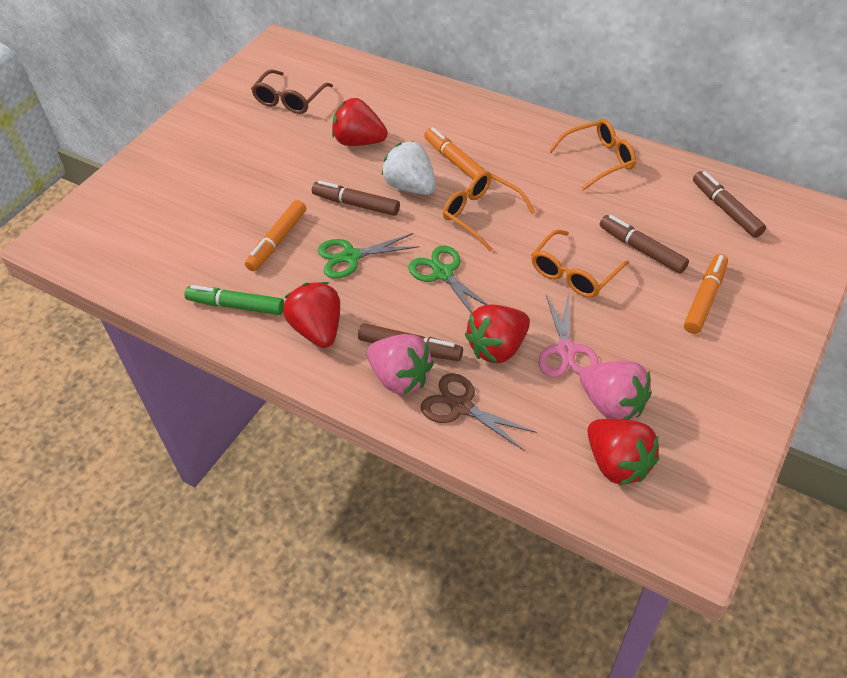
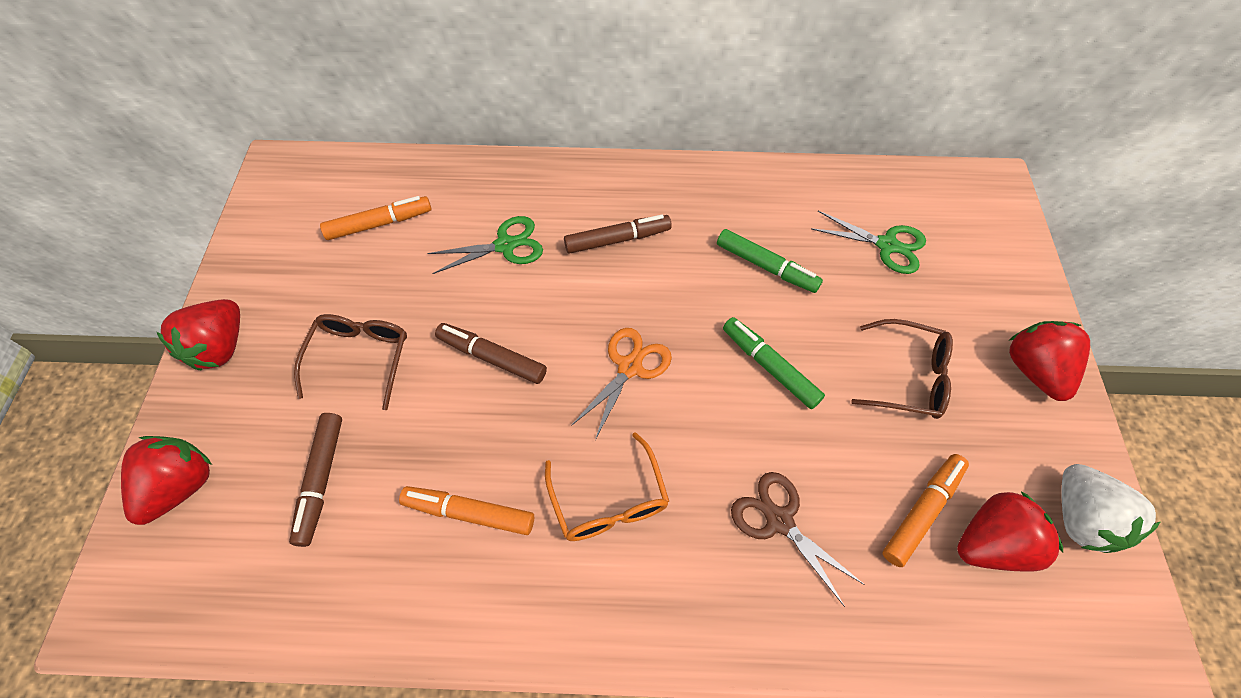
brown glasses: 1 -> 2
brown marker: 4 -> 3
green marker: 1 -> 2
orange glasses: 3 -> 1
orange scissors: 0 -> 1
pink scissors: 1 -> 0
pink strawberry: 2 -> 0

